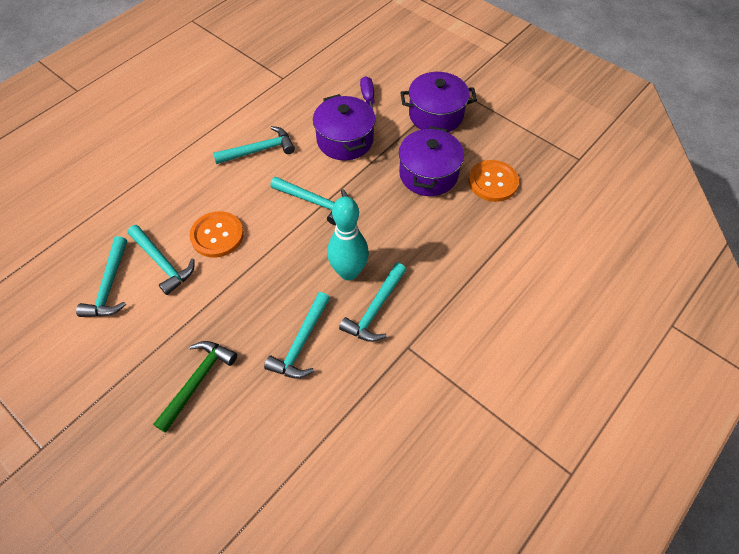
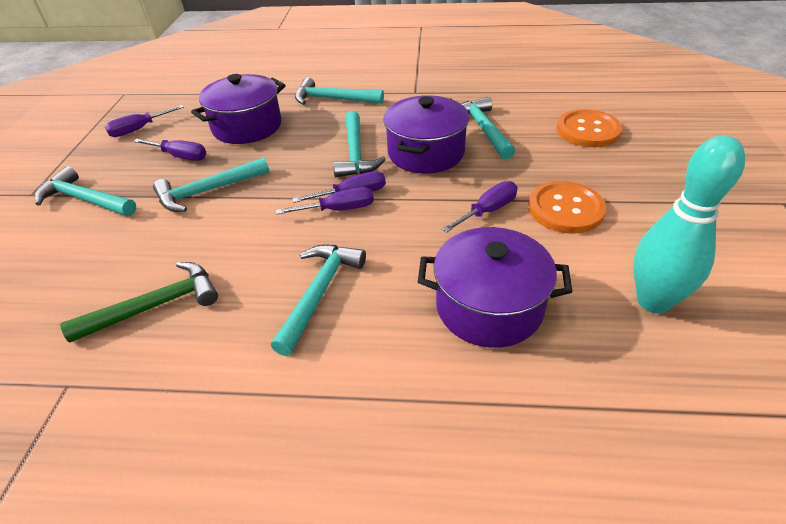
purple screwdriver: 1 -> 5

